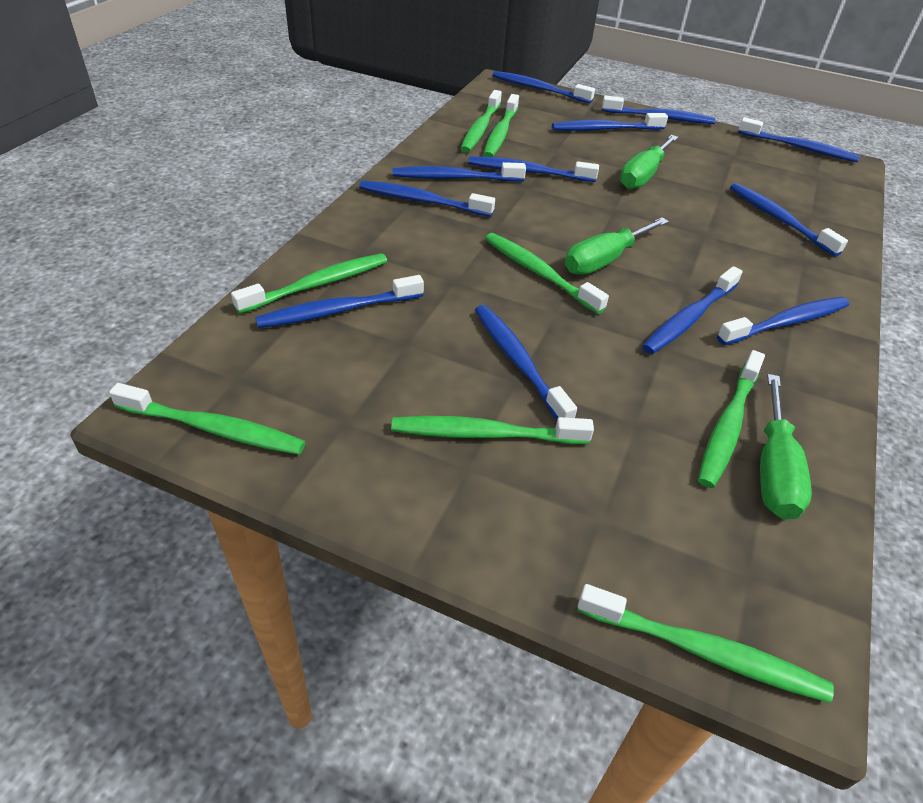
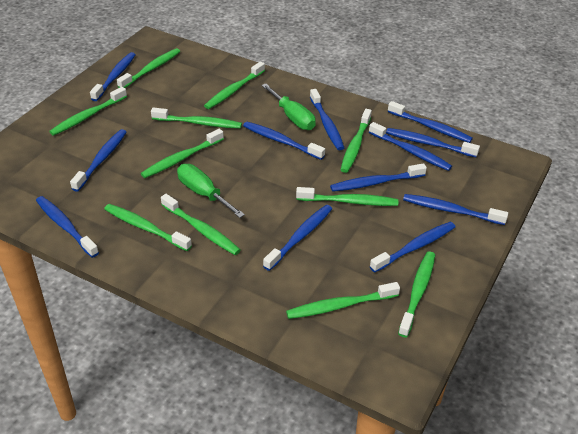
green screwdriver: 3 -> 2
green toothbrush: 8 -> 11

